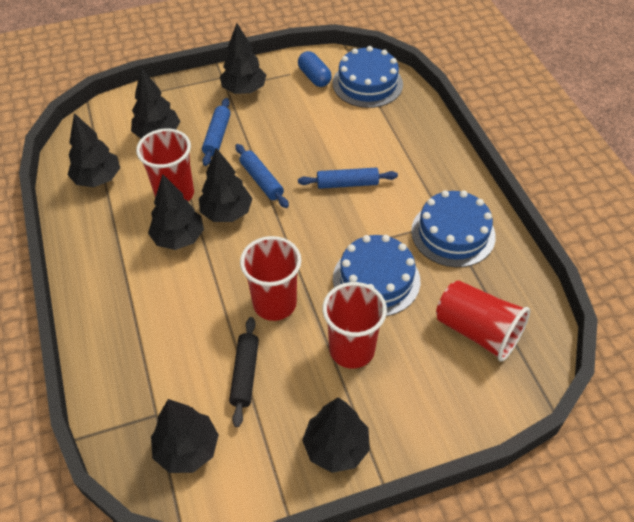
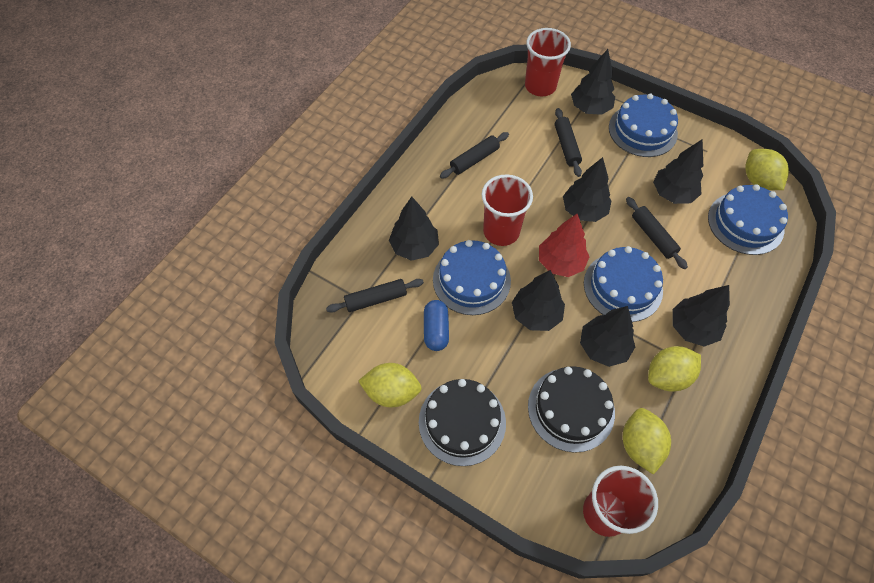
black cake: 0 -> 2
black rolling pin: 1 -> 4
blue cake: 3 -> 4
blue rolling pin: 3 -> 0
red cup: 4 -> 3
red tree: 0 -> 1
yellow lemon: 0 -> 4

